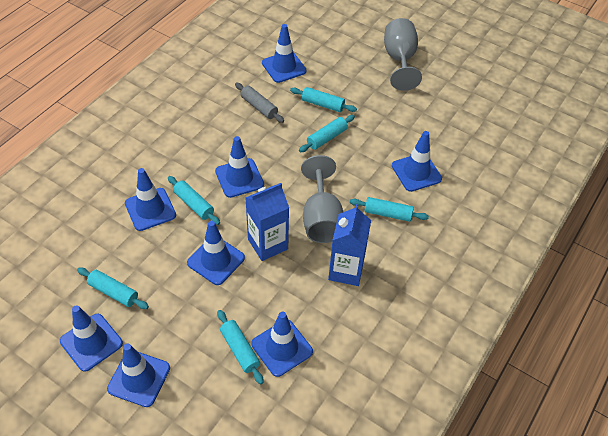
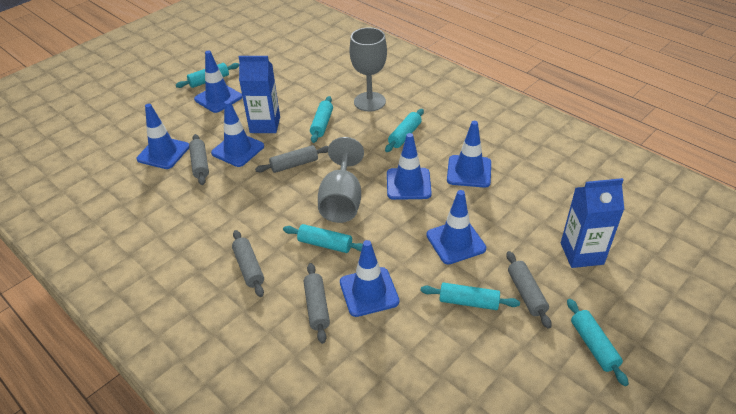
blue traffic cone: 8 -> 7
grey rolling pin: 1 -> 5

